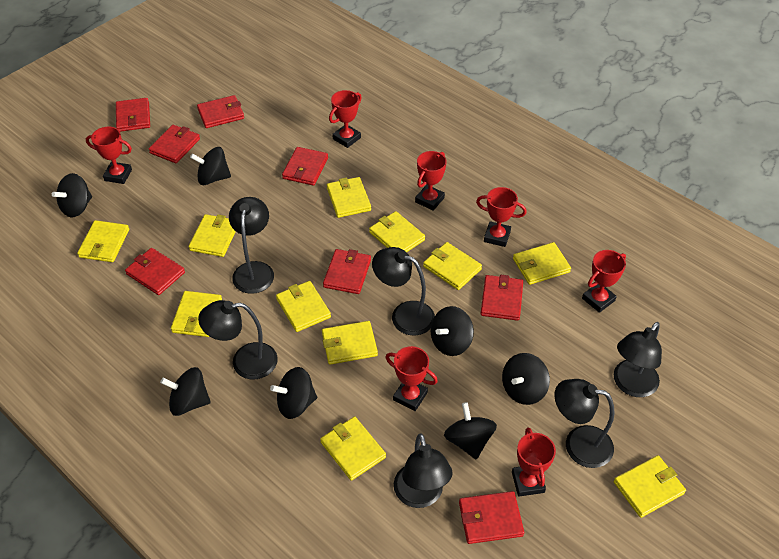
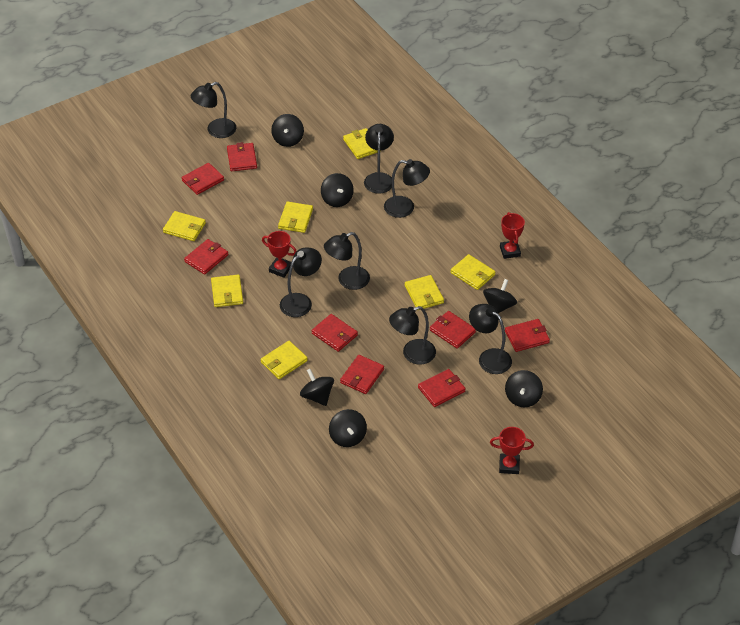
black lamp: 6 -> 7
black spinning top: 7 -> 6
red trophy: 7 -> 3
yellow wallet: 11 -> 7

